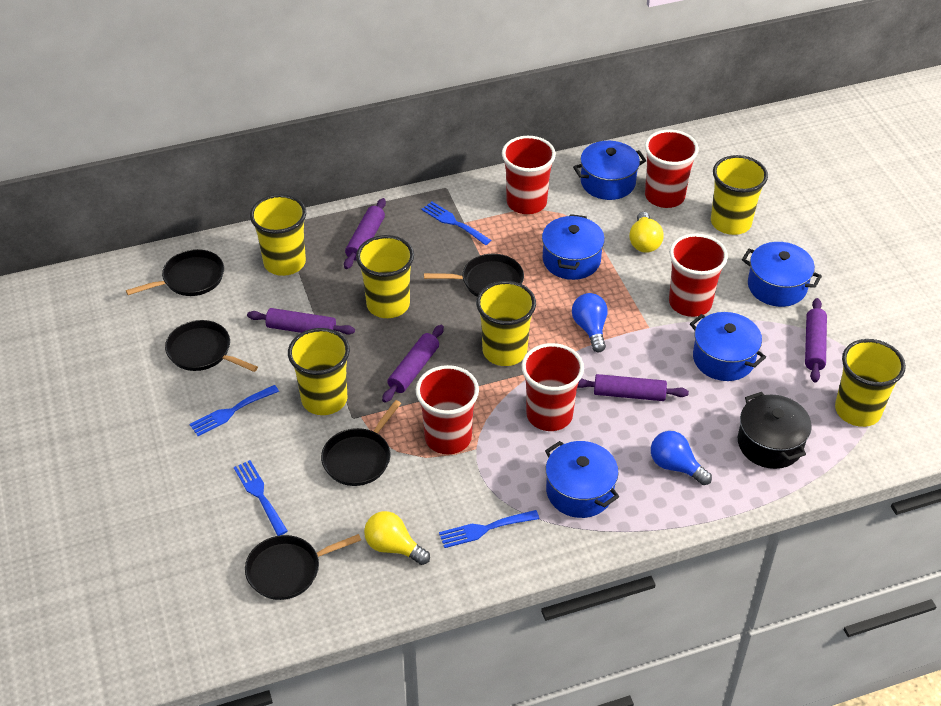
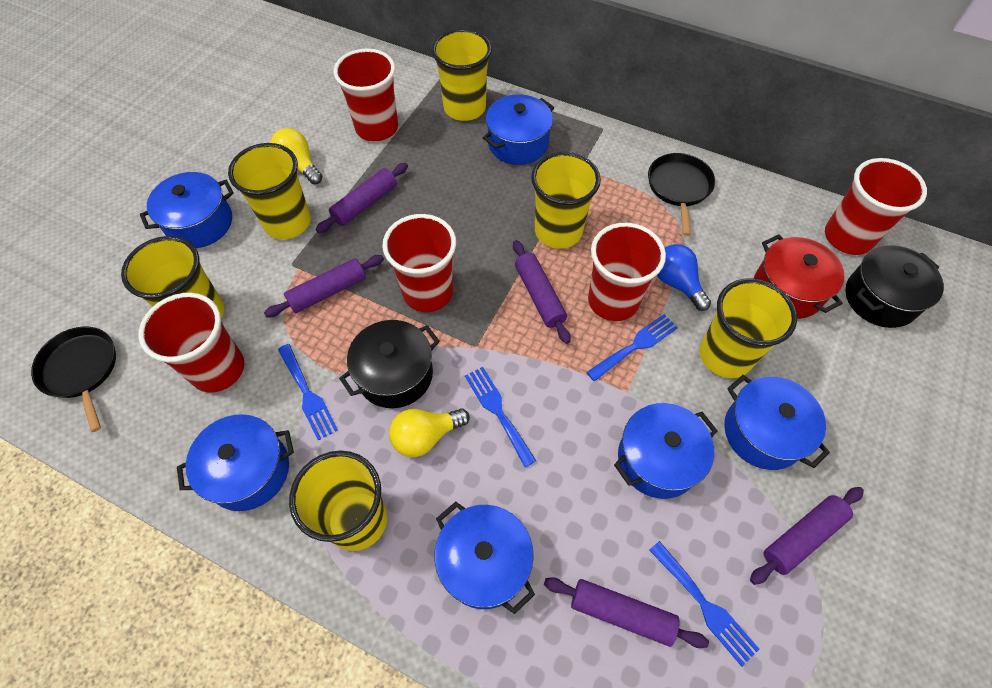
black pan: 5 -> 2
black pot: 1 -> 2
blue light bulb: 2 -> 1
blue pot: 5 -> 6
red pot: 0 -> 1

